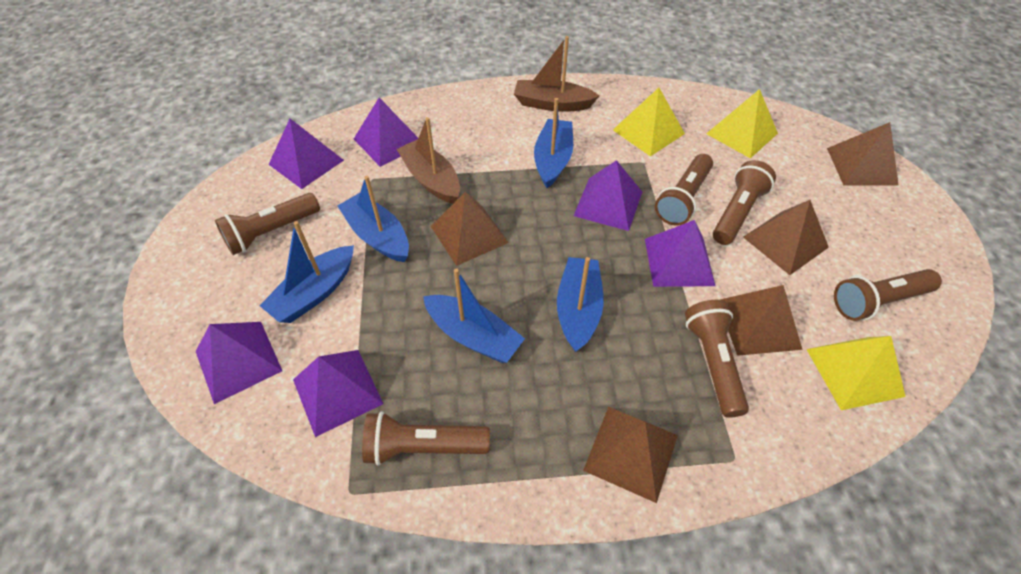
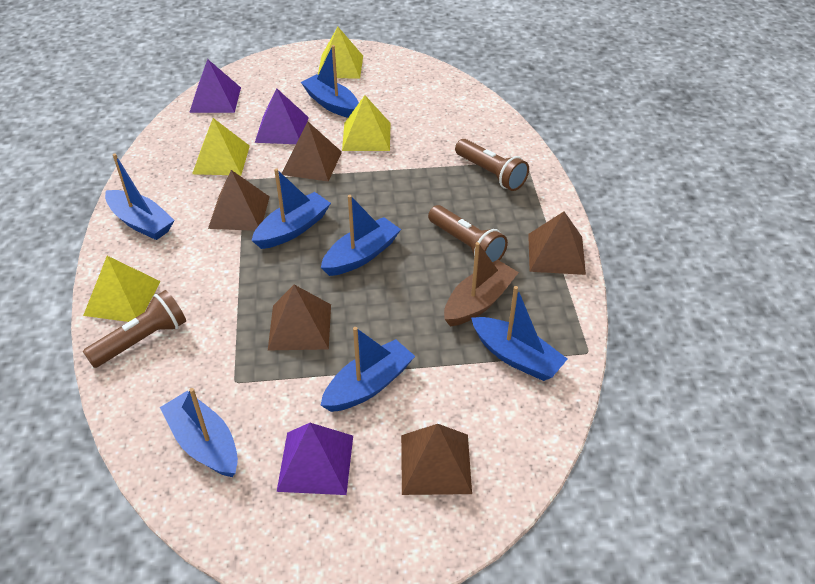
blue boat: 5 -> 7
brown boat: 2 -> 1
brown flashlight: 6 -> 3
purple pyramid: 6 -> 3
yellow pyramid: 3 -> 4

